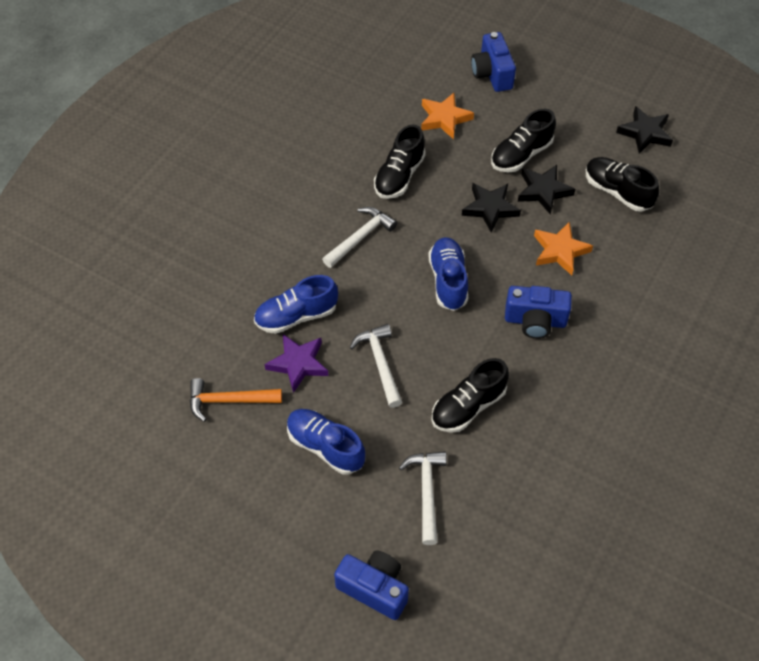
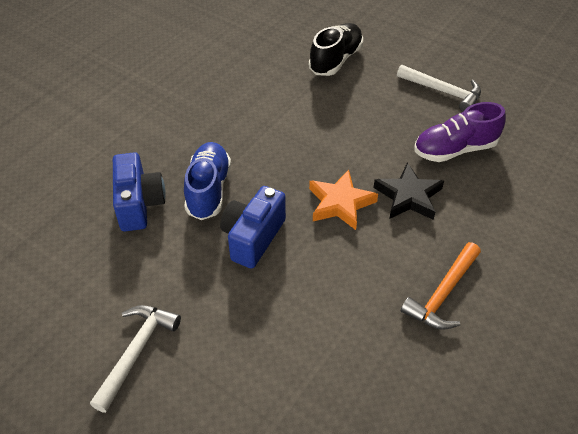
black shoe: 4 -> 1
black star: 3 -> 1
blue camera: 3 -> 2
blue shoe: 3 -> 1
orange star: 2 -> 1
purple shoe: 0 -> 1
purple star: 1 -> 0
white hammer: 3 -> 2

